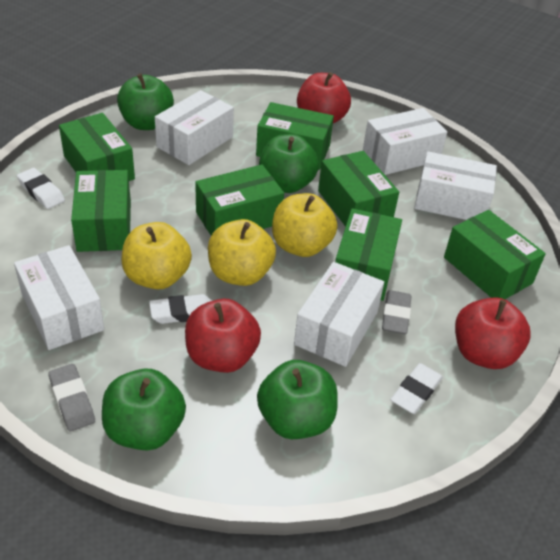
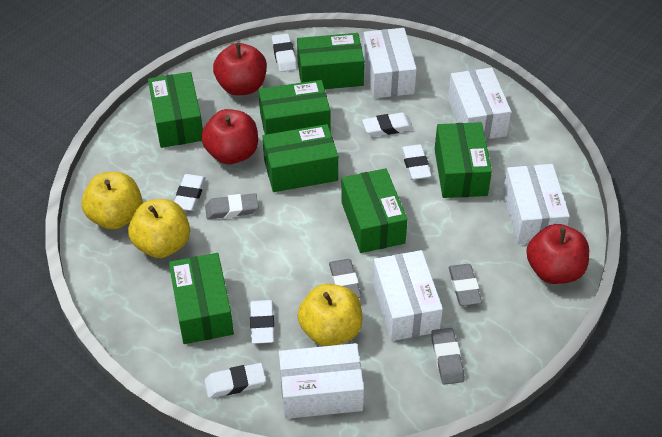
green apple: 4 -> 0
grey eraser: 2 -> 4
white eraser: 3 -> 6

